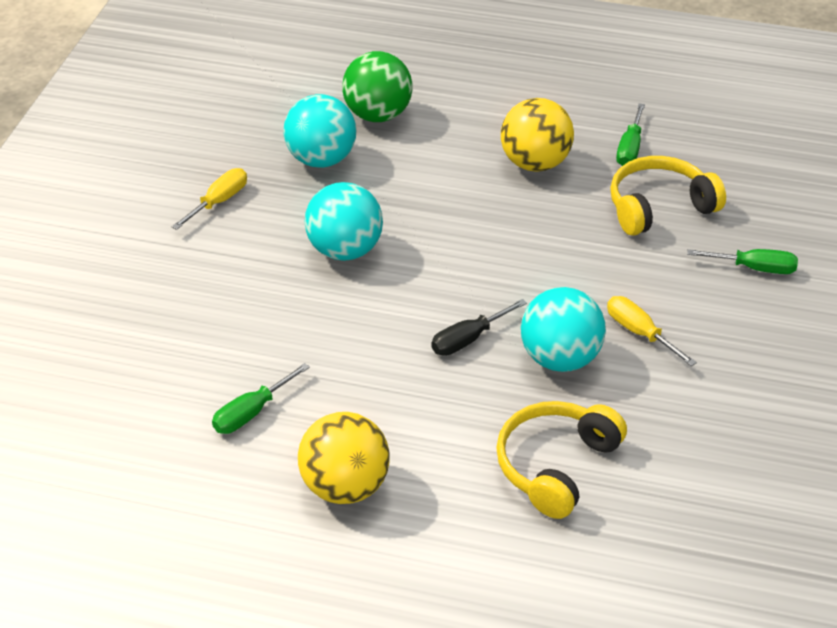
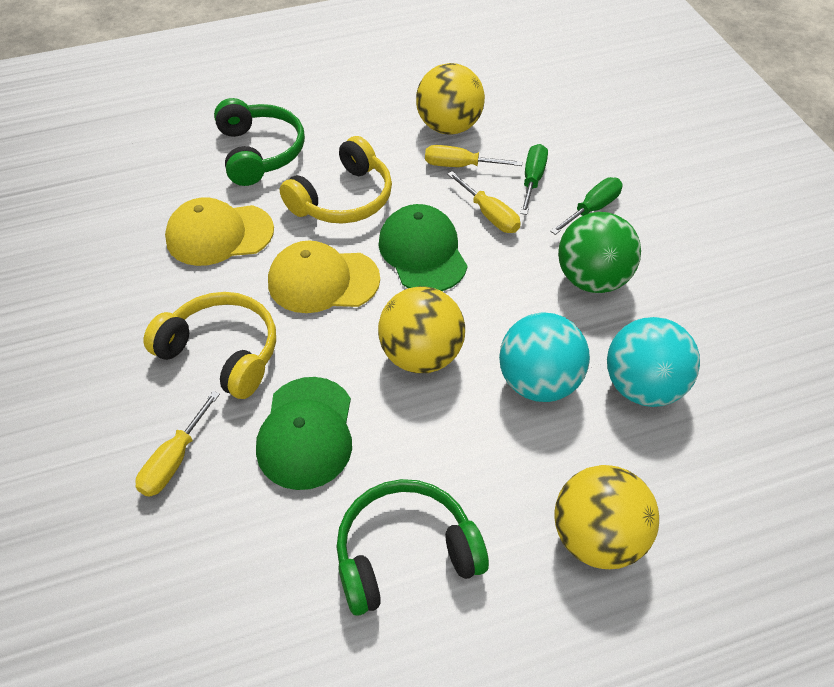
black screwdriver: 1 -> 0
green cap: 0 -> 2
green headphones: 0 -> 2
green screwdriver: 3 -> 2
turquoise ball: 3 -> 2
yellow ball: 2 -> 3
yellow cap: 0 -> 2
yellow screwdriver: 2 -> 3

